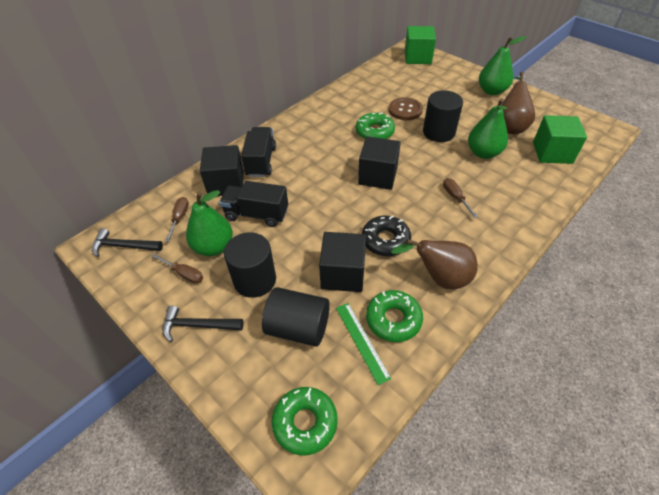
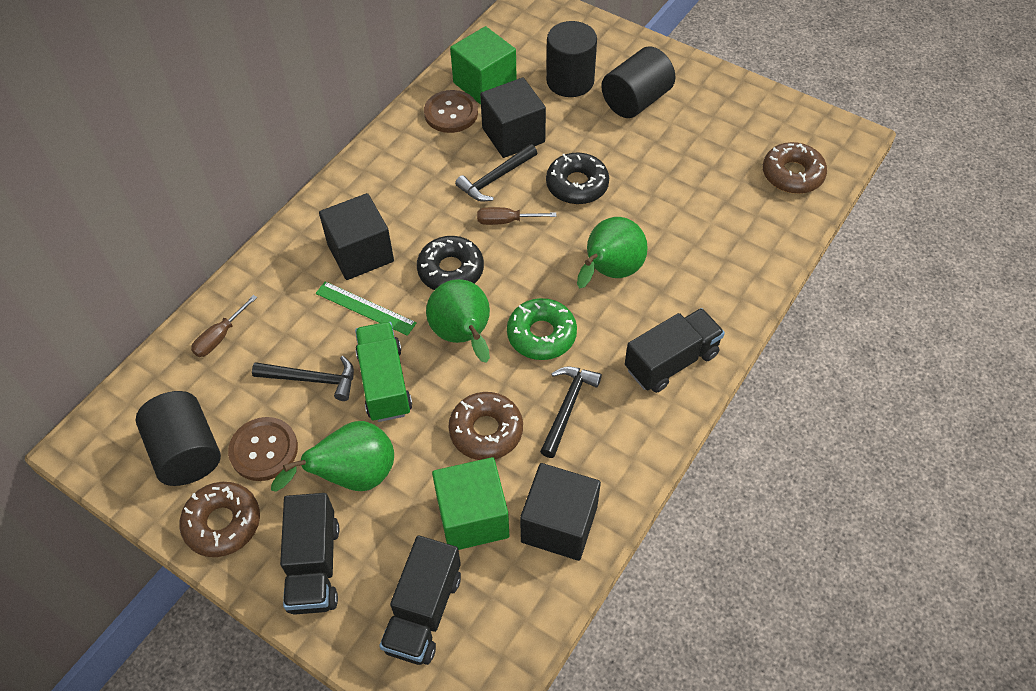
black donut: 1 -> 2
black hammer: 2 -> 3
black truck: 2 -> 3
brown button: 1 -> 2
brown donut: 0 -> 3
brown pear: 2 -> 0
brown screwdriver: 3 -> 2
green donut: 3 -> 1
green truck: 0 -> 1

